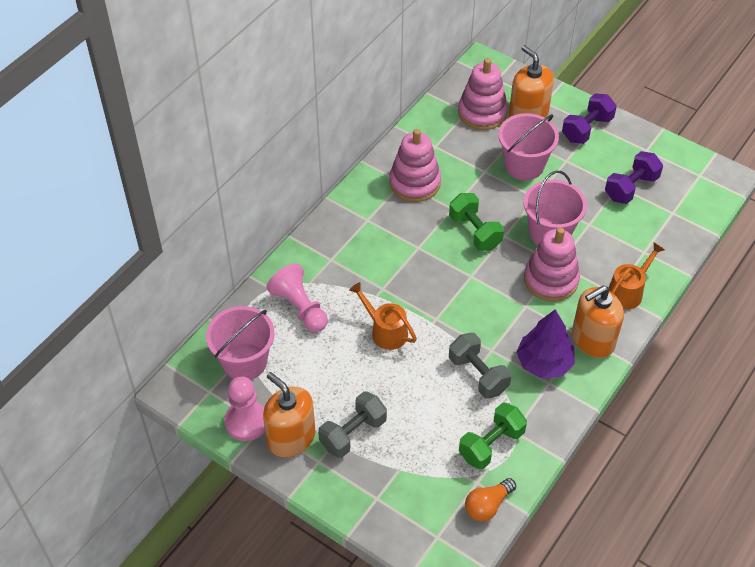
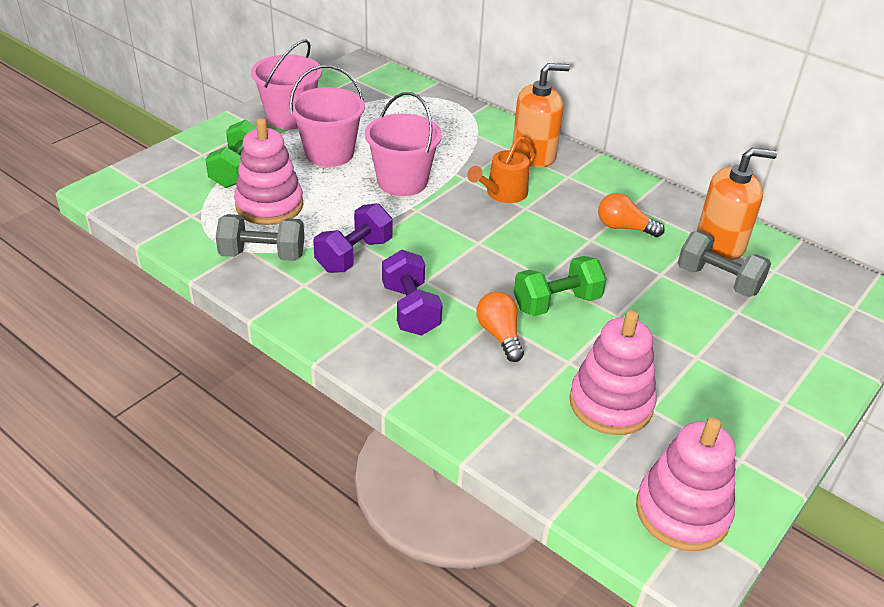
orange light bulb: 1 -> 2
orange soap dispenser: 3 -> 2
orange watering can: 2 -> 1
pink pawn: 2 -> 0
purple tree: 1 -> 0

